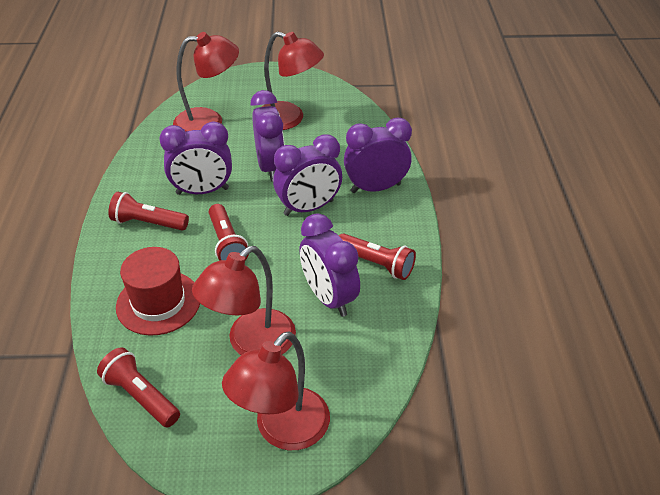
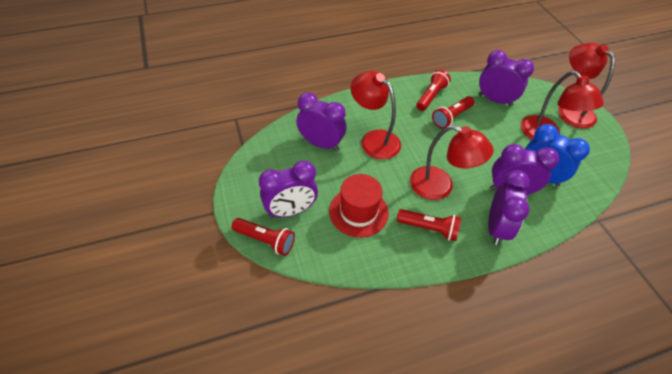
blue clock: 0 -> 1

